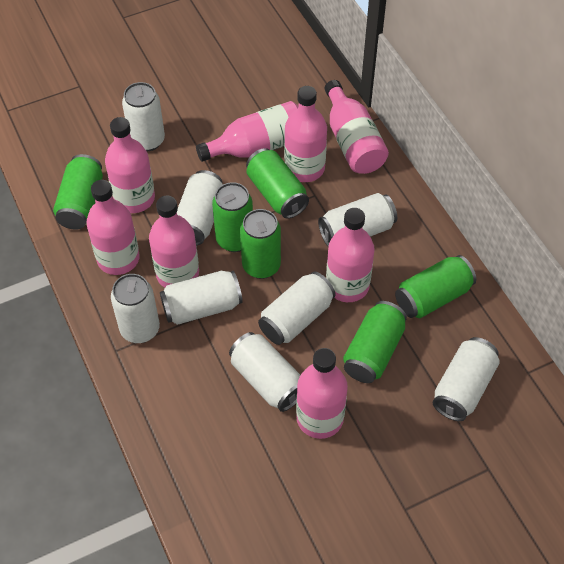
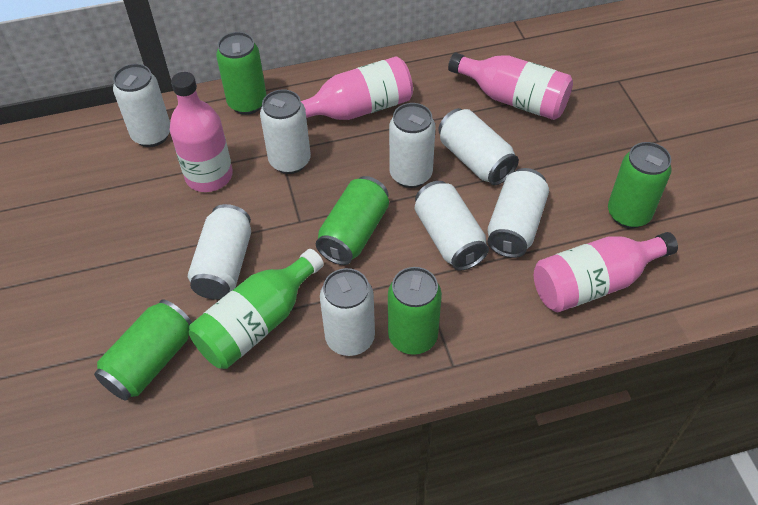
green bottle: 0 -> 1
green can: 6 -> 5
pink bottle: 8 -> 4

